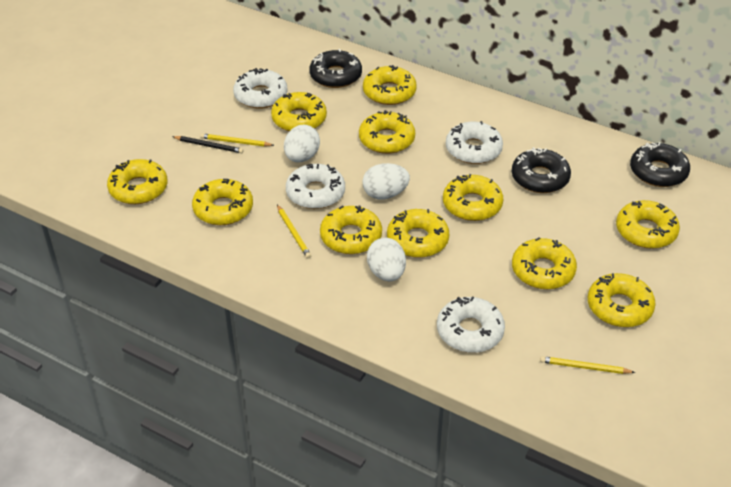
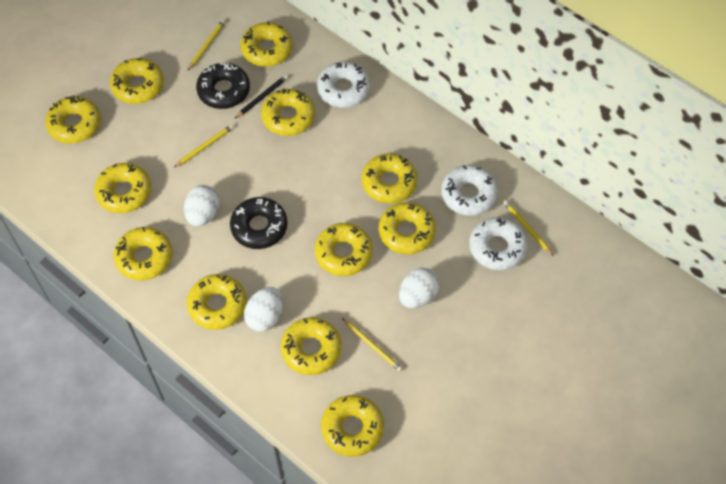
black donut: 3 -> 2
white donut: 4 -> 3
yellow donut: 11 -> 12
yellow pencil: 3 -> 4

